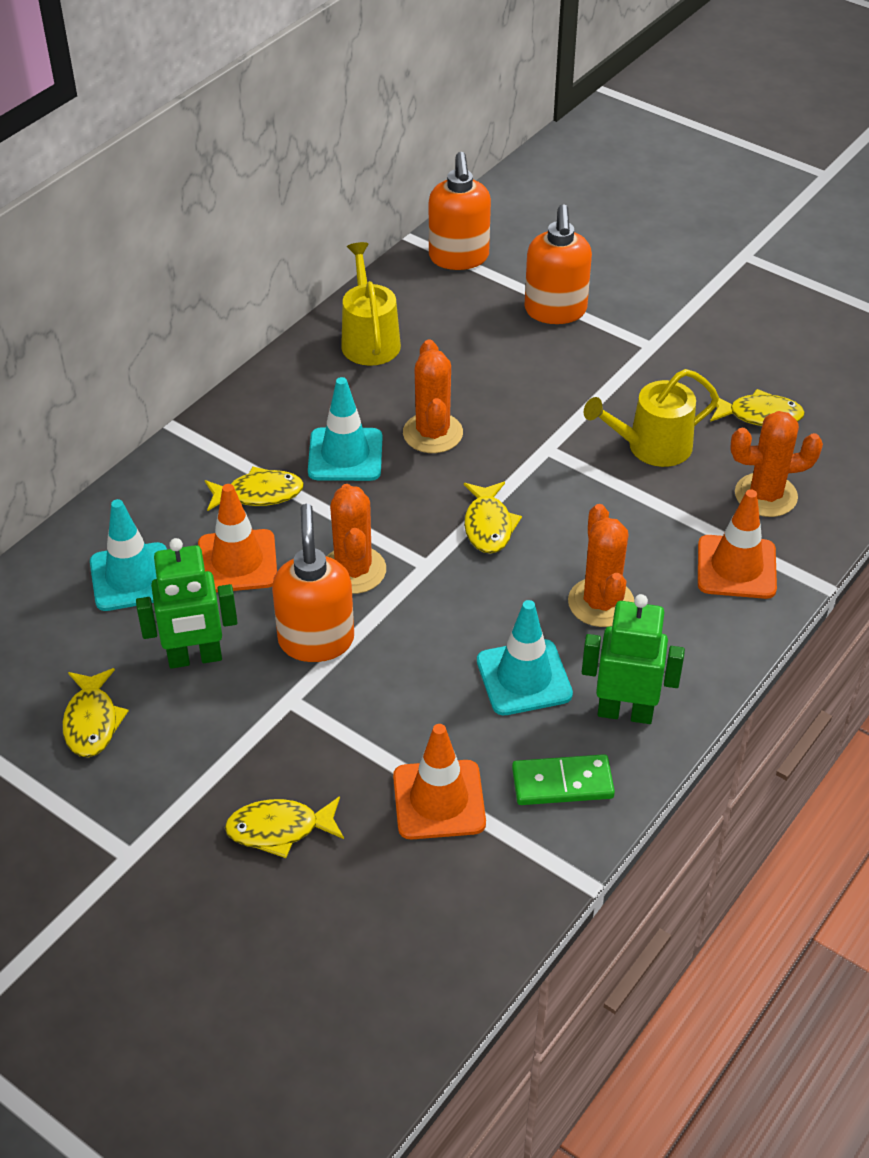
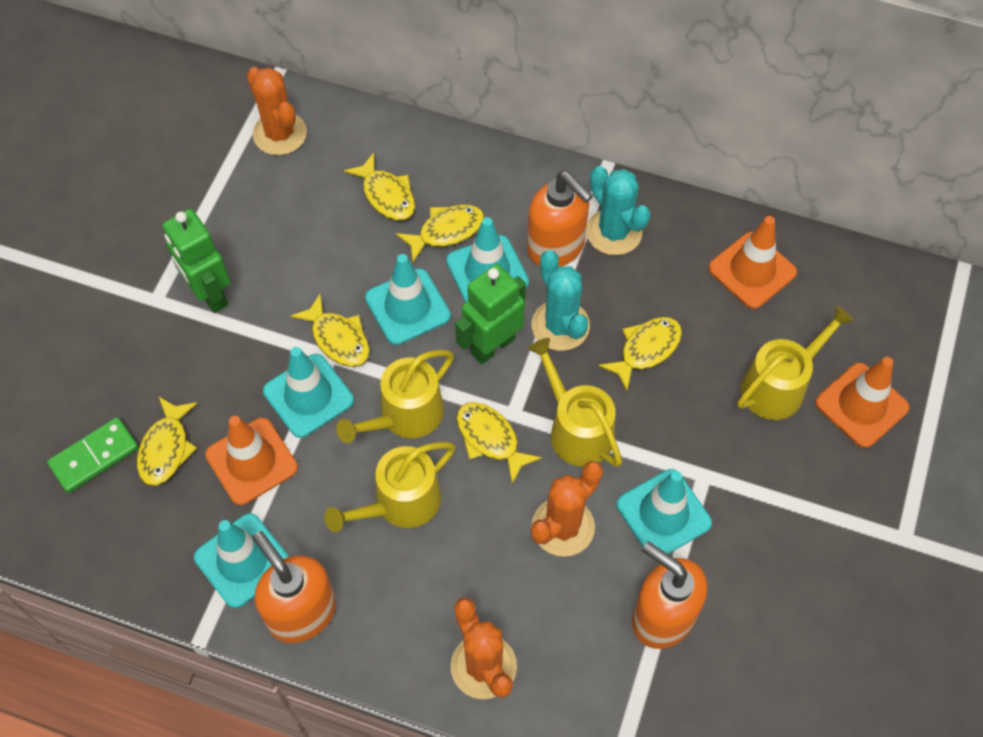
orange cactus: 4 -> 3
turquoise cactus: 0 -> 2
turquoise traffic cone: 3 -> 5
yellow fish: 5 -> 6
yellow watering can: 2 -> 4

